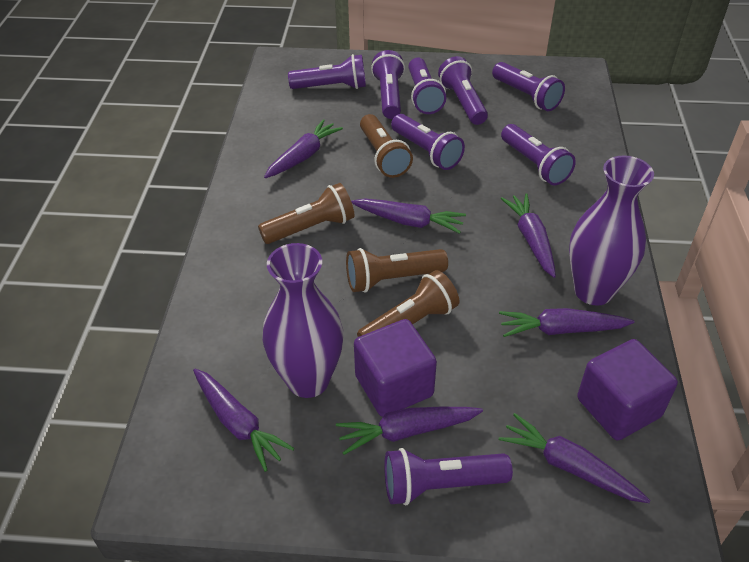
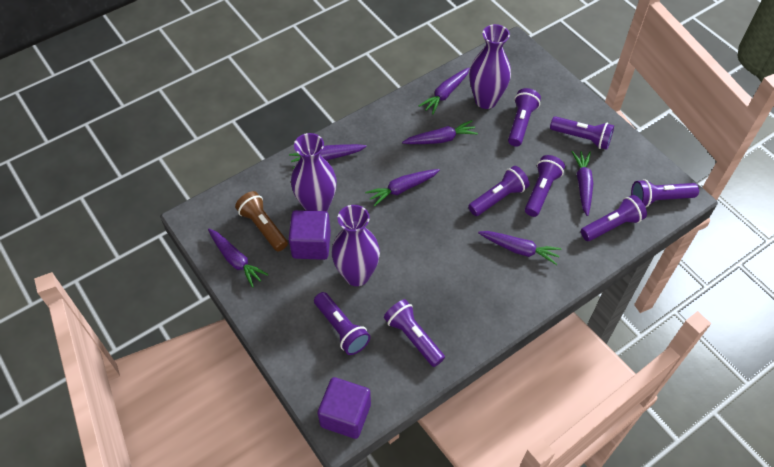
brown flashlight: 4 -> 1
purple vase: 2 -> 3

